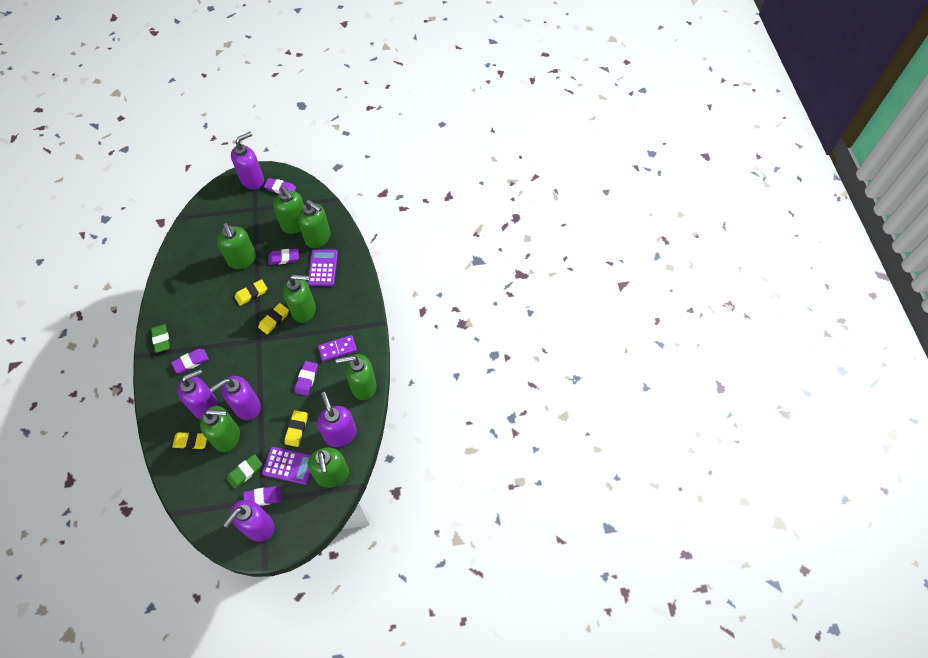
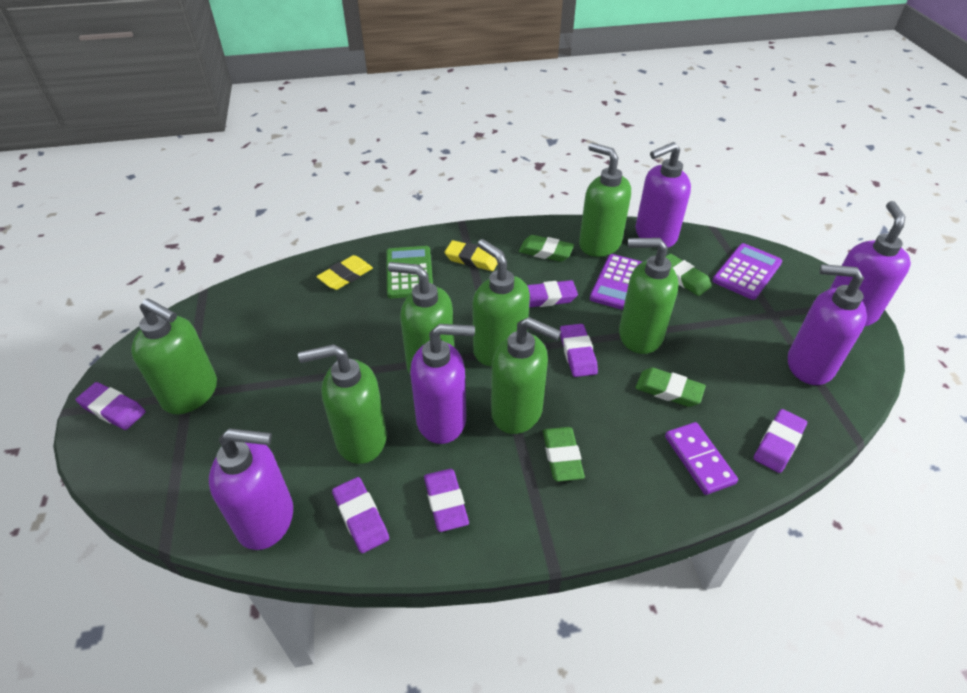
green calculator: 0 -> 1
green eraser: 2 -> 4
purple eraser: 5 -> 6
yellow eraser: 4 -> 2

